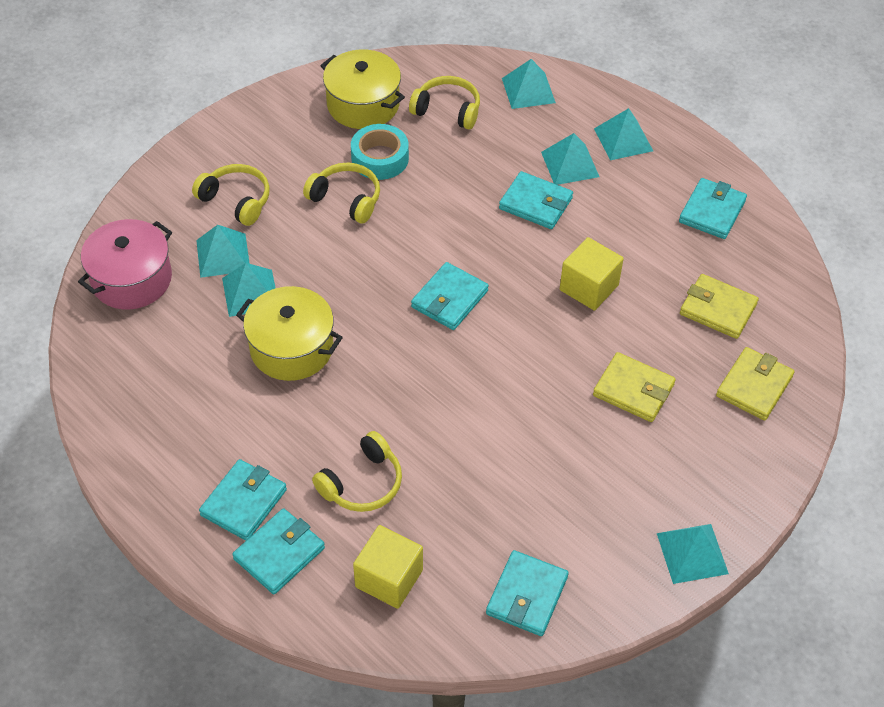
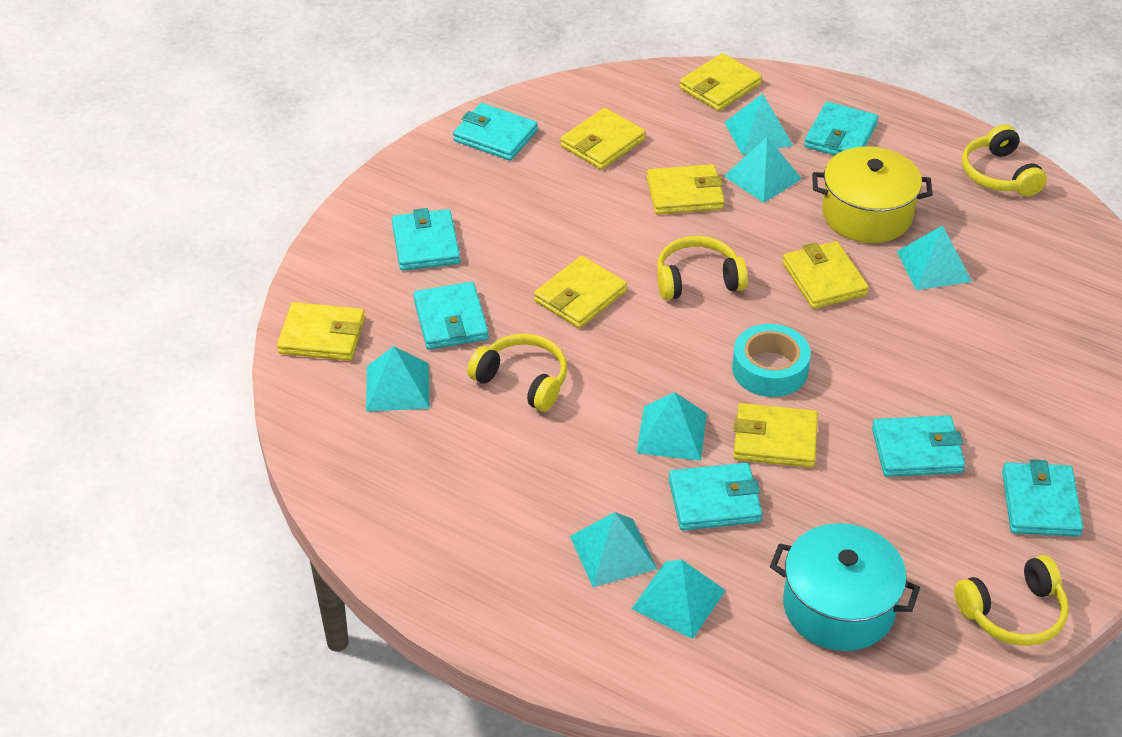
pink pot: 1 -> 0
turquoise pot: 0 -> 1
turquoise pyramid: 6 -> 7
turquoise wallet: 6 -> 7
yellow cube: 2 -> 0
yellow pot: 2 -> 1
yellow wallet: 3 -> 7

